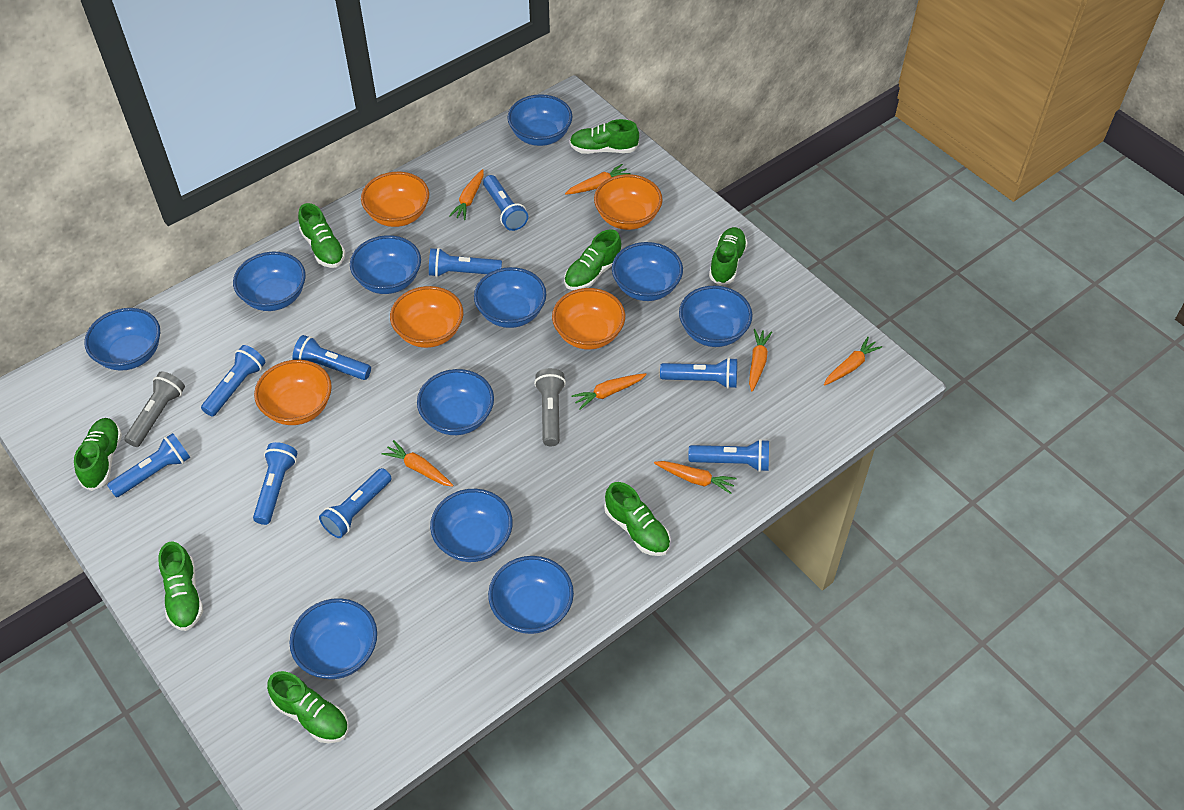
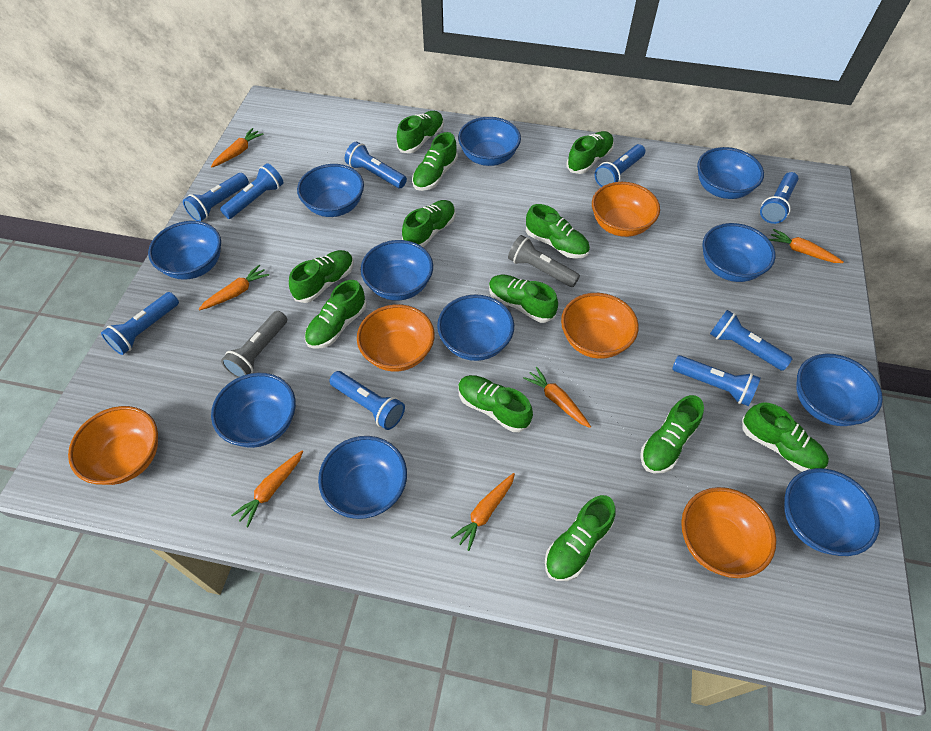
green shoe: 8 -> 12
orange carrot: 7 -> 6

